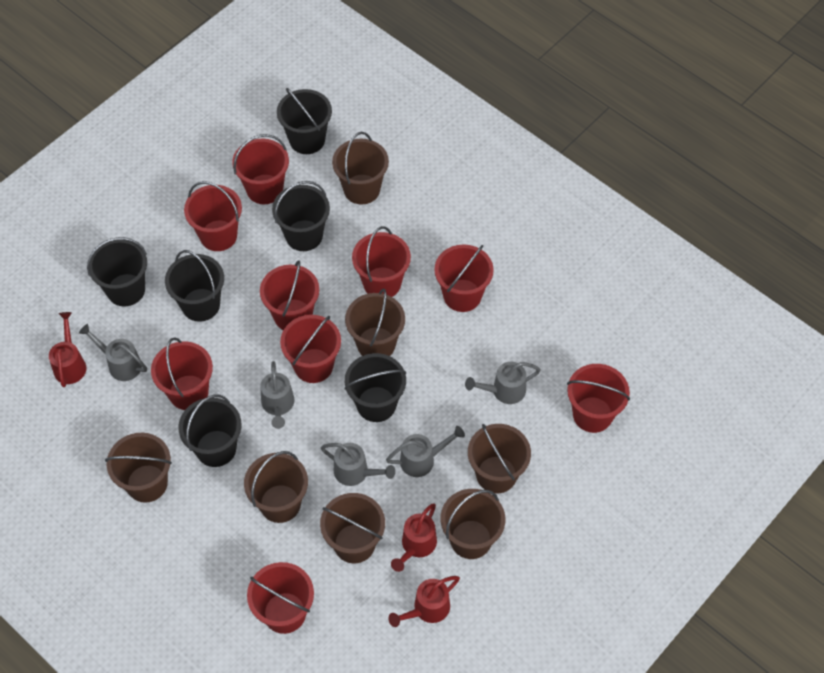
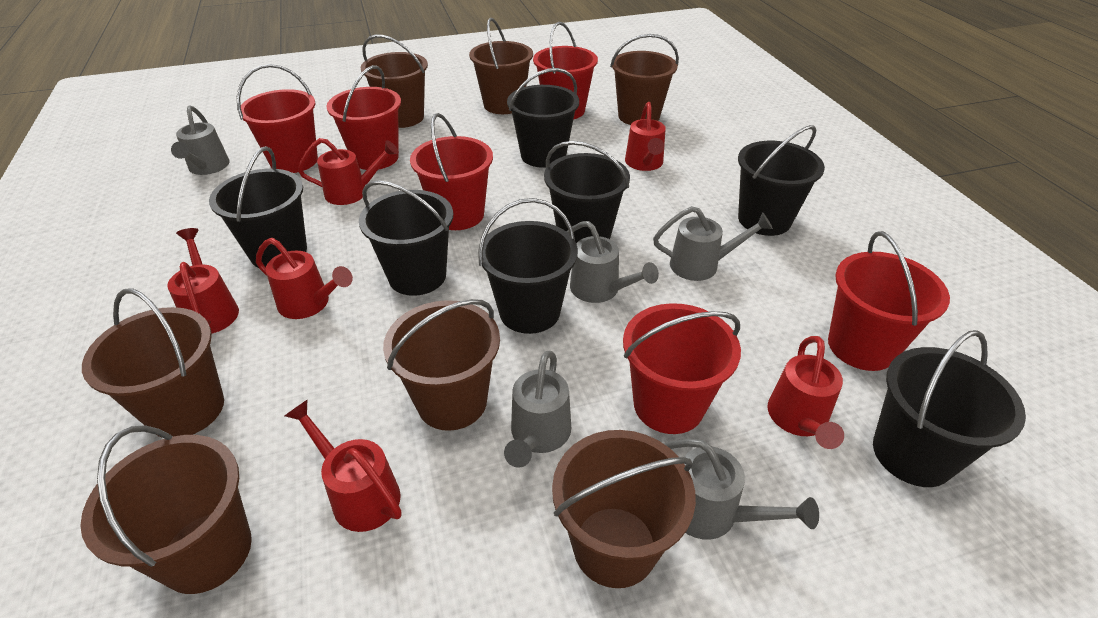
black bucket: 6 -> 7
red bucket: 9 -> 6
red watering can: 3 -> 6

